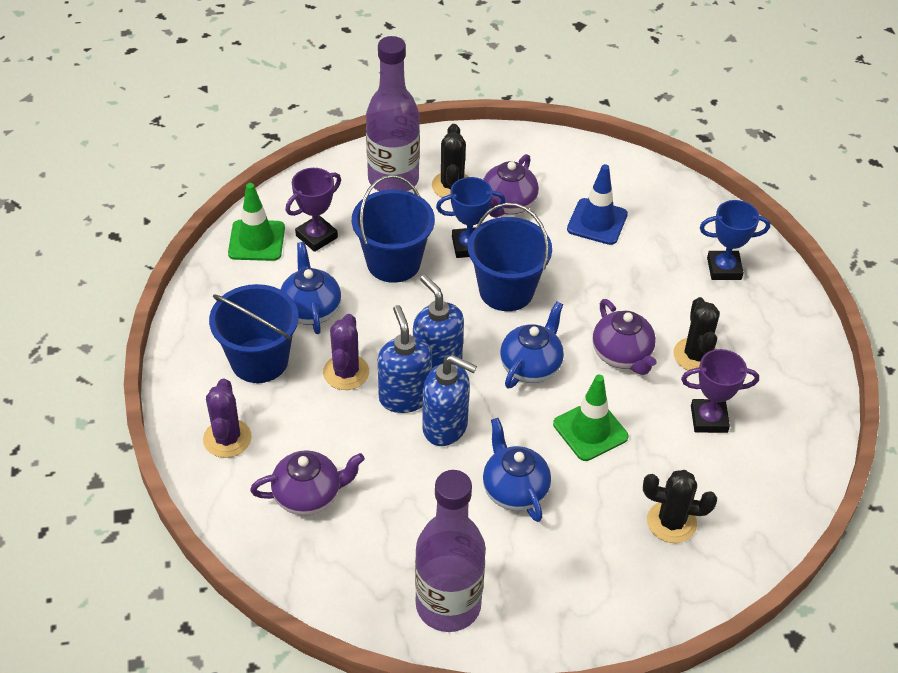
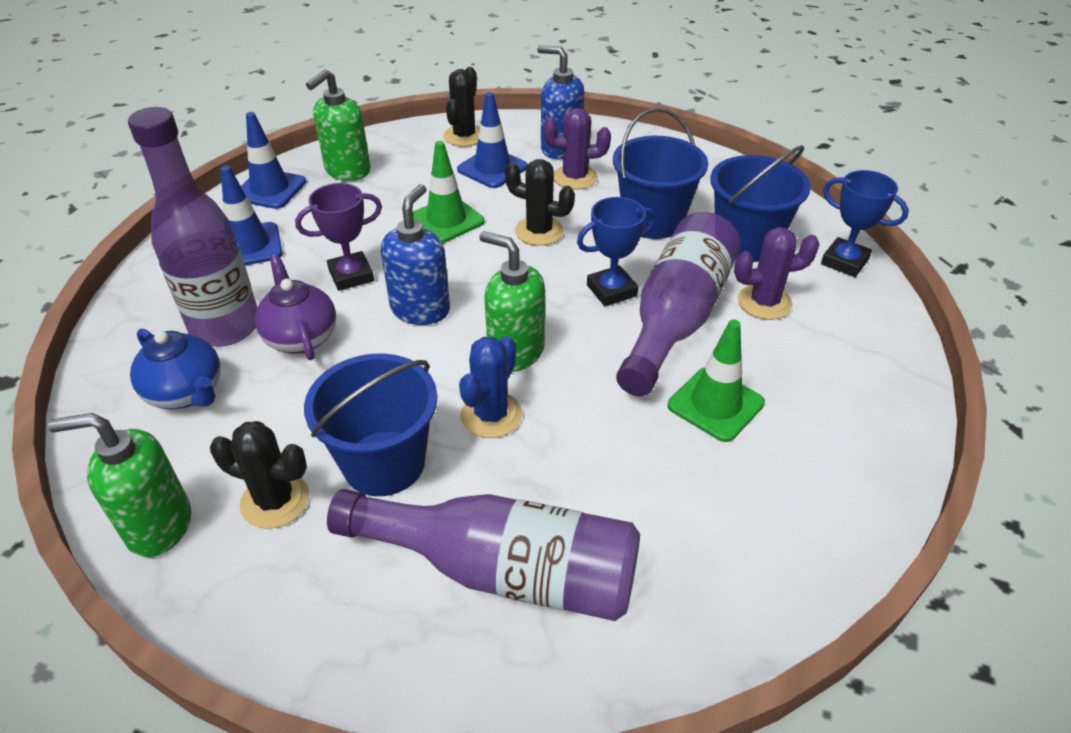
blue cactus: 0 -> 1
blue soap dispenser: 3 -> 2
blue teapot: 3 -> 1
blue traffic cone: 1 -> 3
green soap dispenser: 0 -> 3
purple bottle: 2 -> 3
purple teapot: 3 -> 1
purple trophy: 2 -> 1

